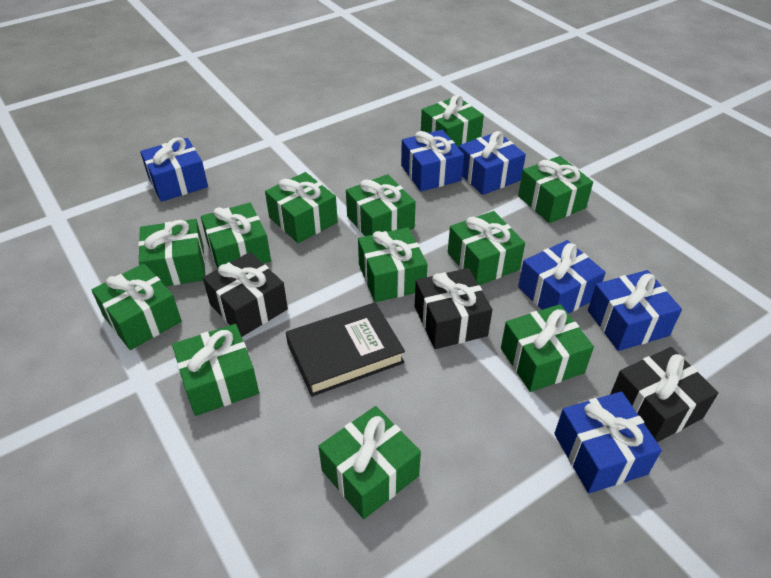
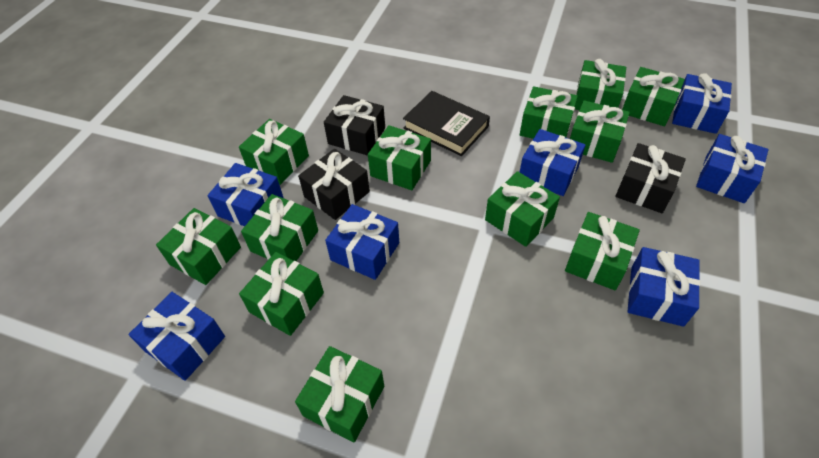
blue gift: 6 -> 7

